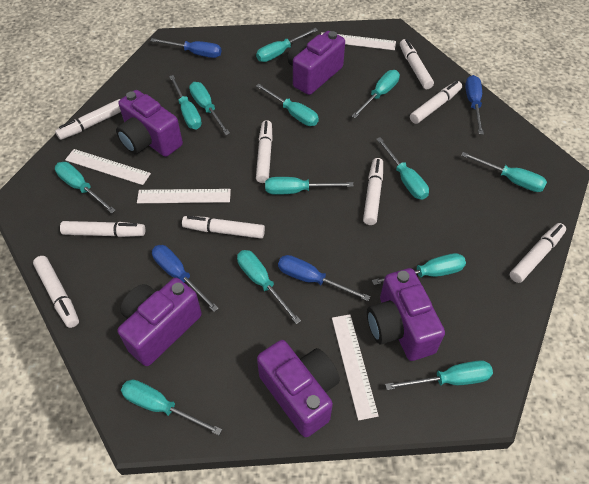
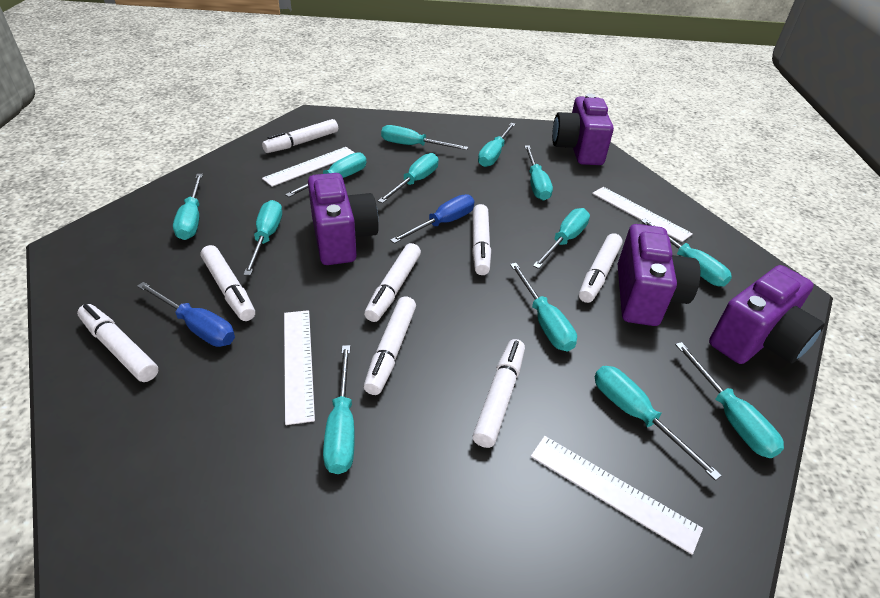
blue screwdriver: 4 -> 2
purple camera: 5 -> 4
white marker: 9 -> 8

